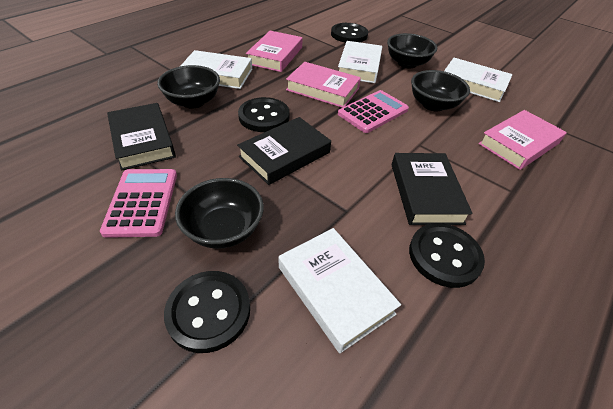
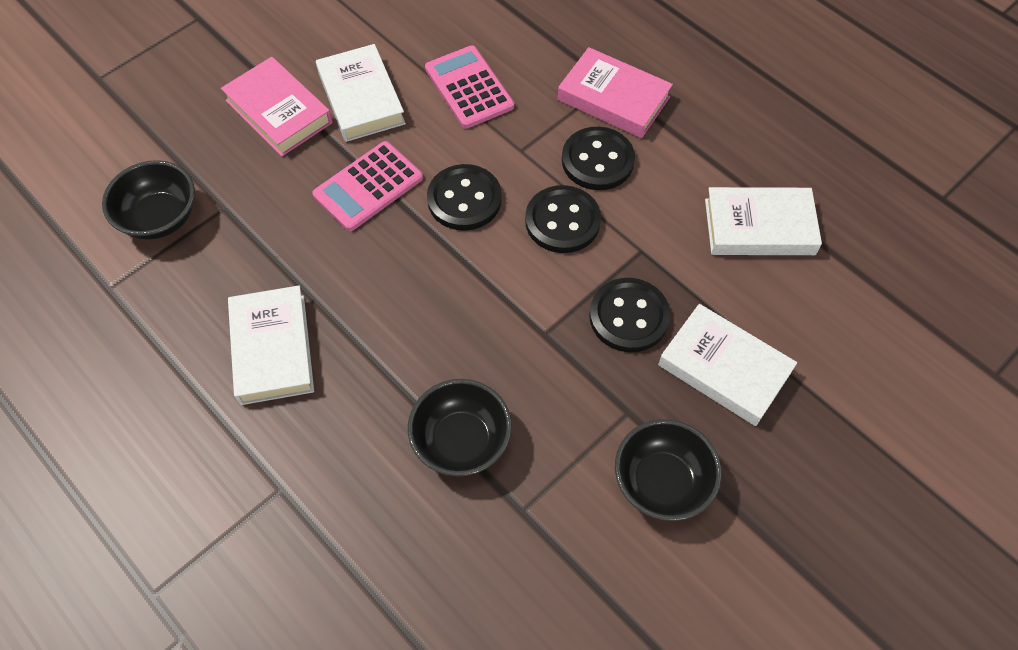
black book: 3 -> 0
black bowl: 4 -> 3
pink book: 3 -> 2

